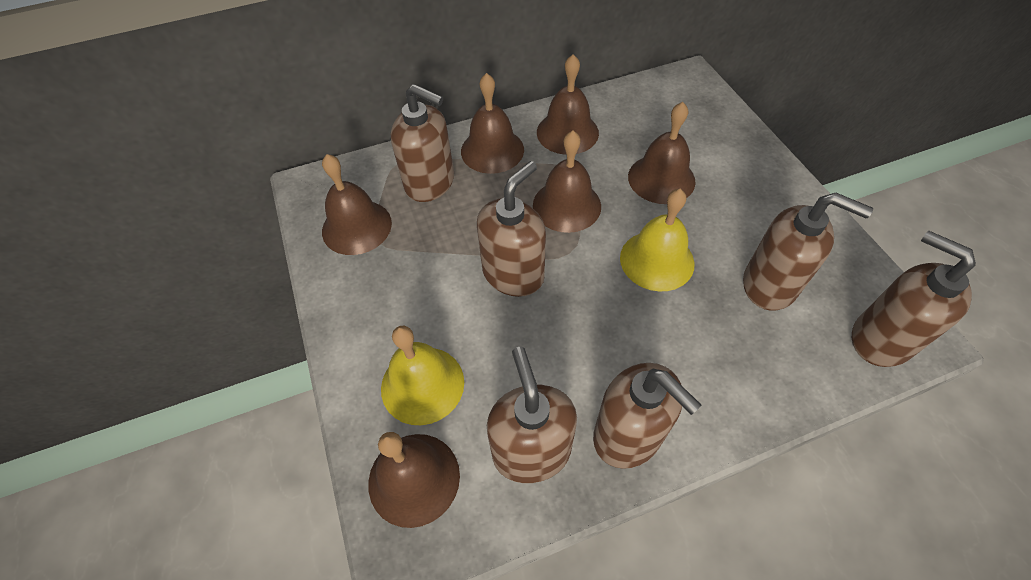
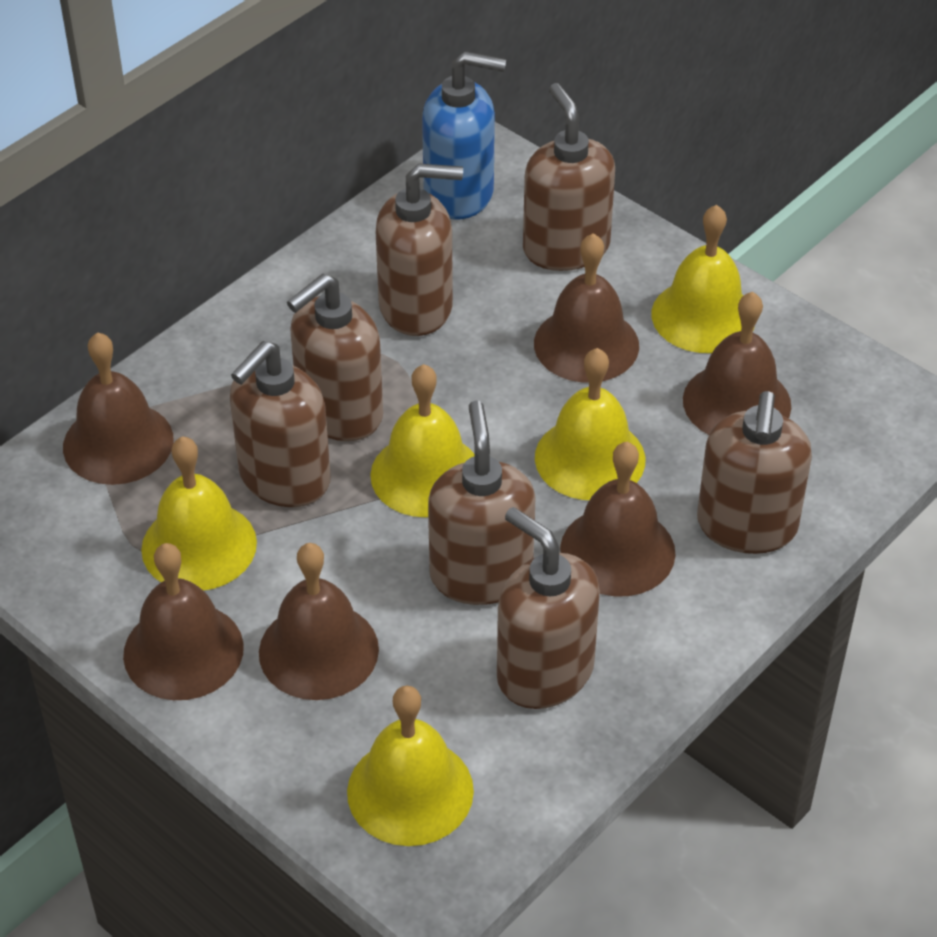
blue soap dispenser: 0 -> 1
brown soap dispenser: 6 -> 7
yellow bell: 2 -> 5

